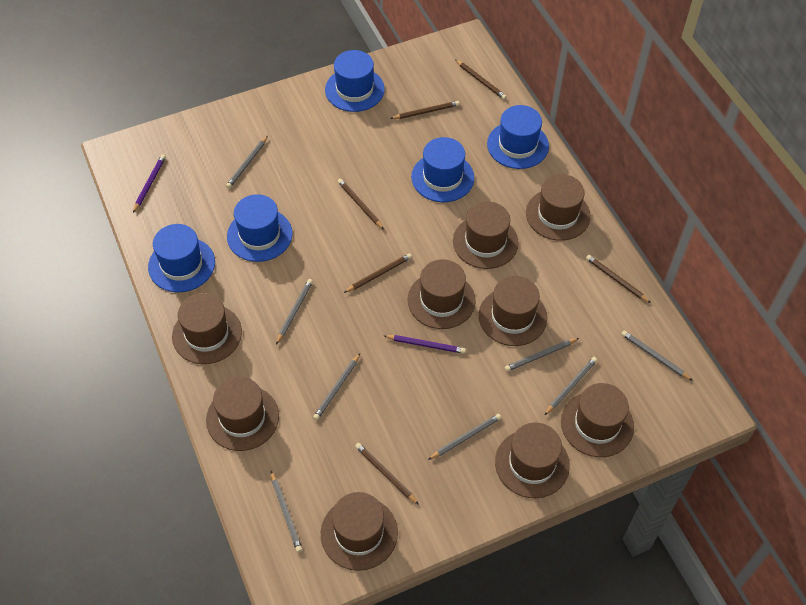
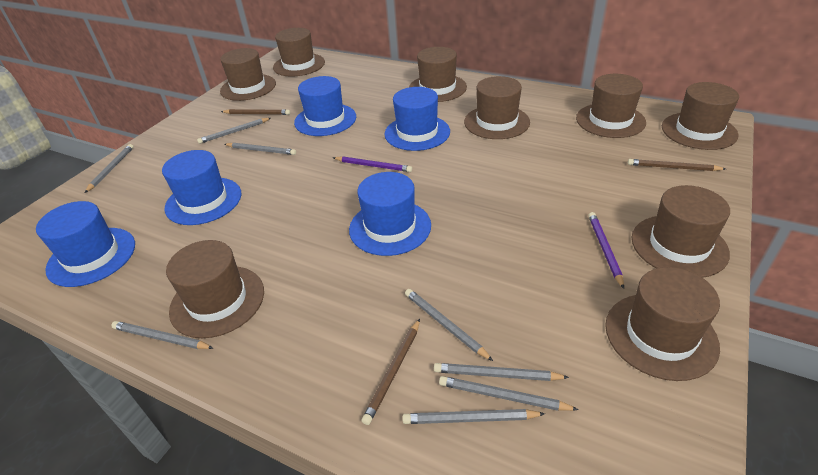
brown pencil: 6 -> 3

